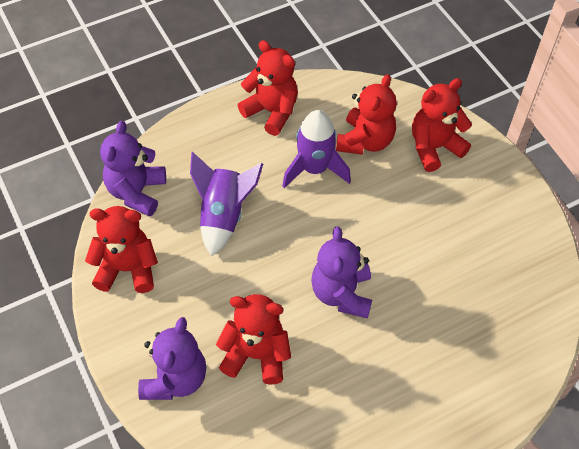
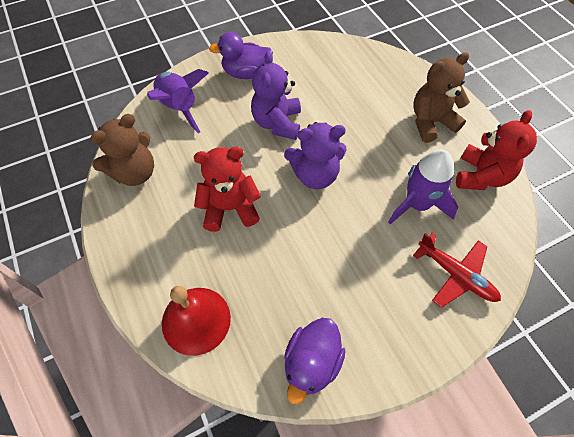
brown teddy bear: 0 -> 2
purple duck: 0 -> 2
purple teddy bear: 3 -> 2
red bell: 0 -> 1
red plane: 0 -> 1
red teddy bear: 5 -> 2

